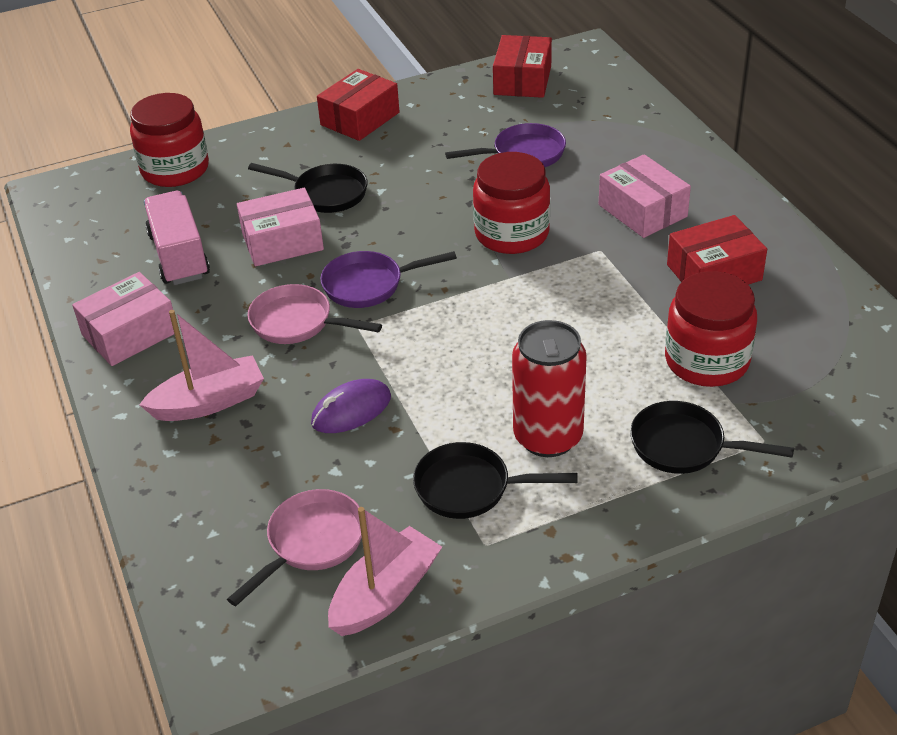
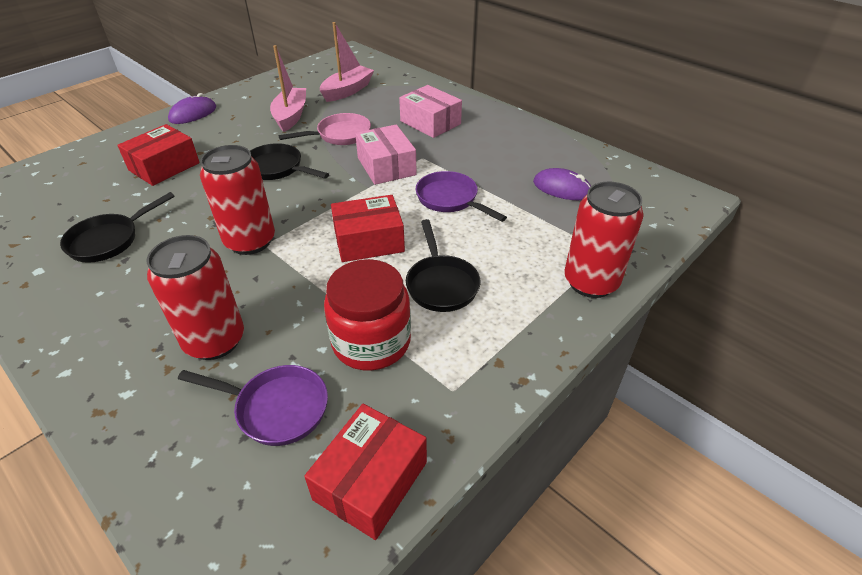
pink box: 3 -> 2
pink pan: 2 -> 1
pink truck: 1 -> 0
purple mouse: 1 -> 2
red can: 1 -> 3
red jar: 3 -> 1

